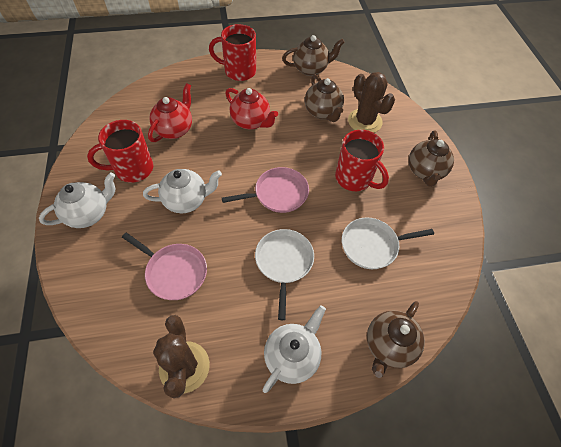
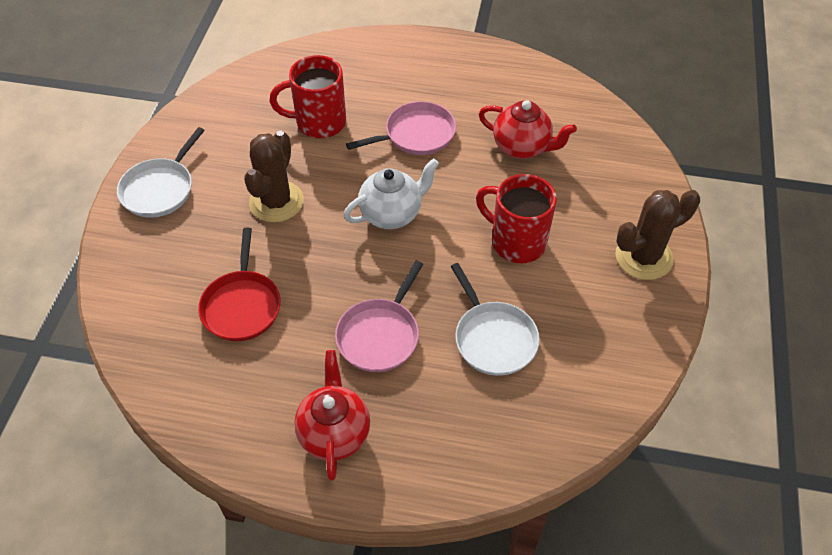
brown teapot: 4 -> 0
red mug: 3 -> 2
red pan: 0 -> 1
white teapot: 3 -> 1

